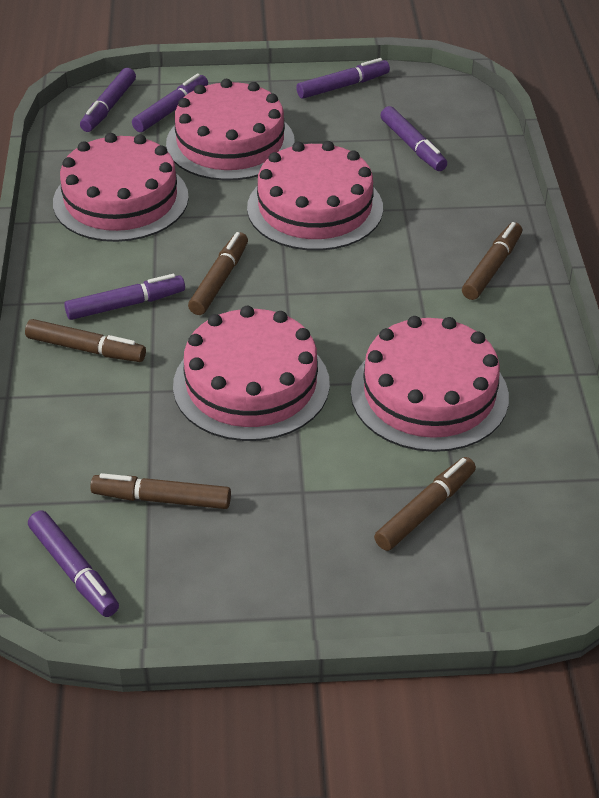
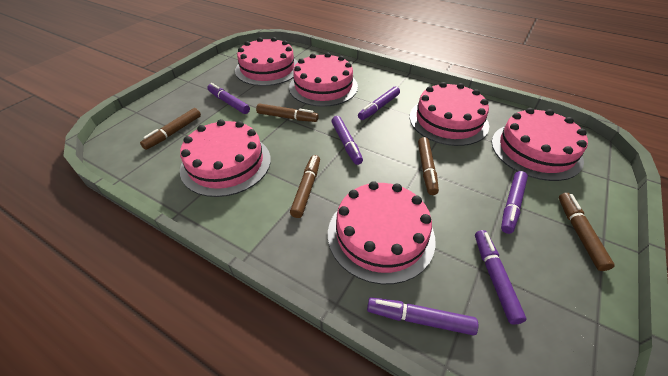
pink cake: 5 -> 6

